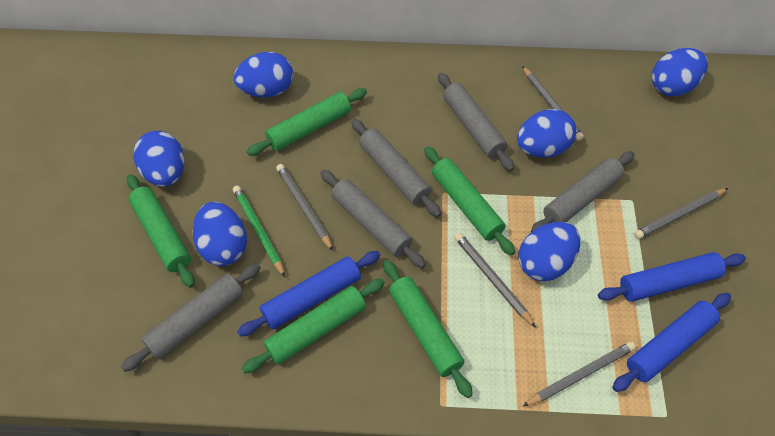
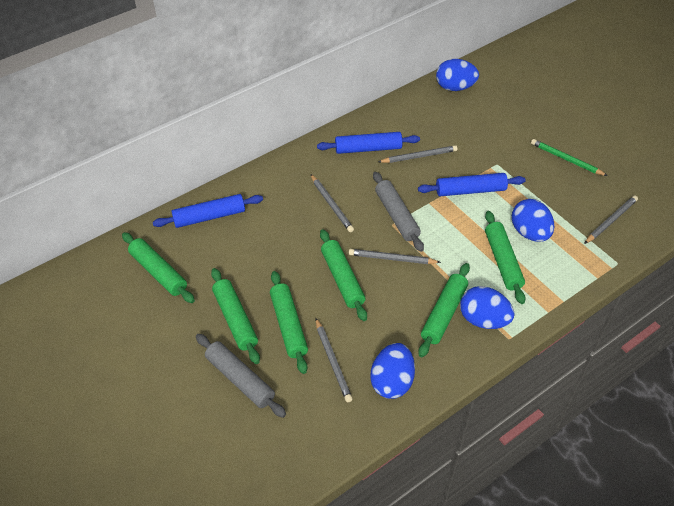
blue egg: 6 -> 4
green rolling pin: 5 -> 6
grey rolling pin: 5 -> 2

